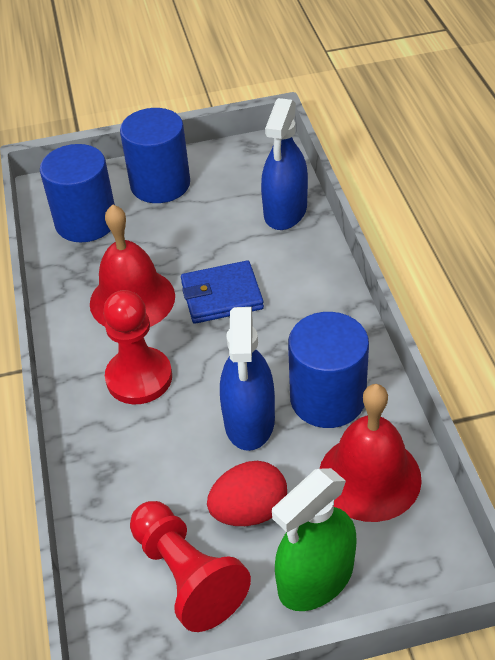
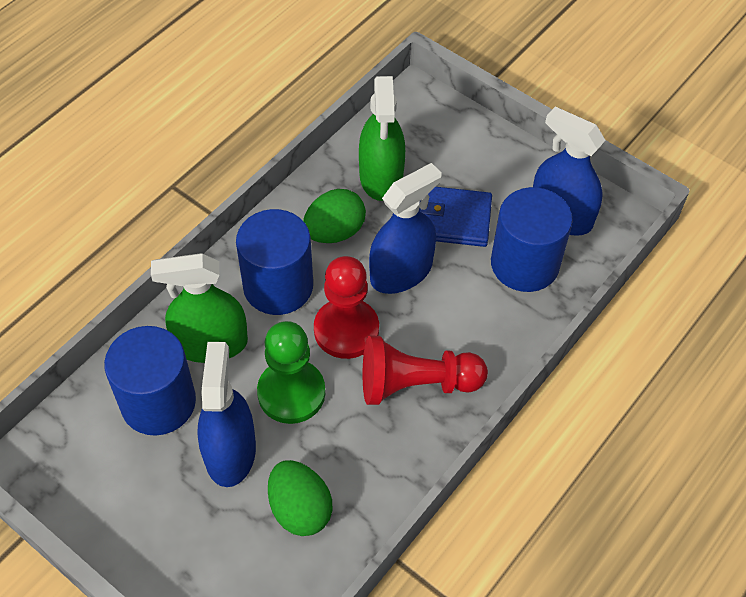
blue spray bottle: 2 -> 3
green egg: 0 -> 2
green pawn: 0 -> 1
green spray bottle: 1 -> 2
red bell: 2 -> 0
red egg: 1 -> 0

